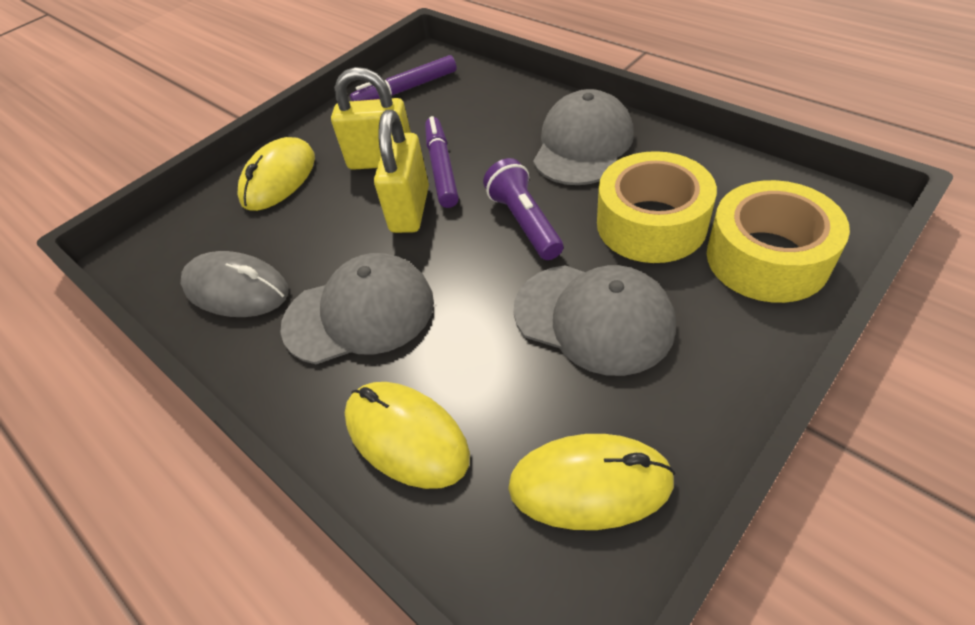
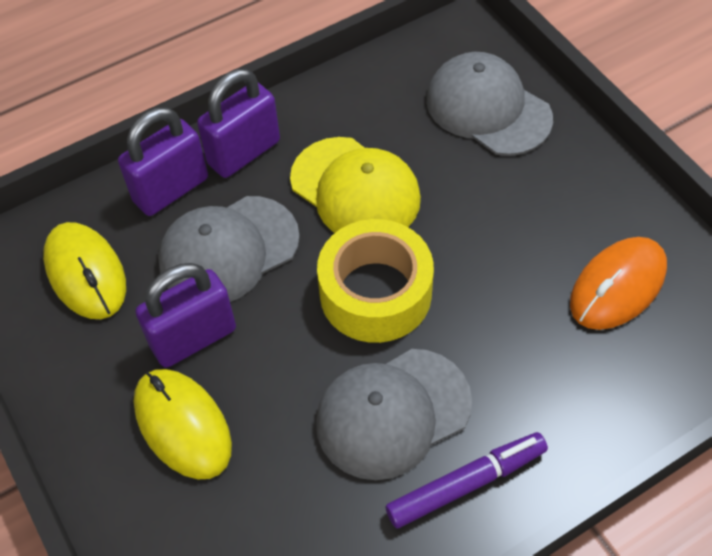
grey mouse: 1 -> 0
orange mouse: 0 -> 1
purple flashlight: 1 -> 0
purple marker: 2 -> 1
purple padlock: 0 -> 3
yellow cap: 0 -> 1
yellow mouse: 3 -> 2
yellow padlock: 2 -> 0
yellow tape: 2 -> 1

